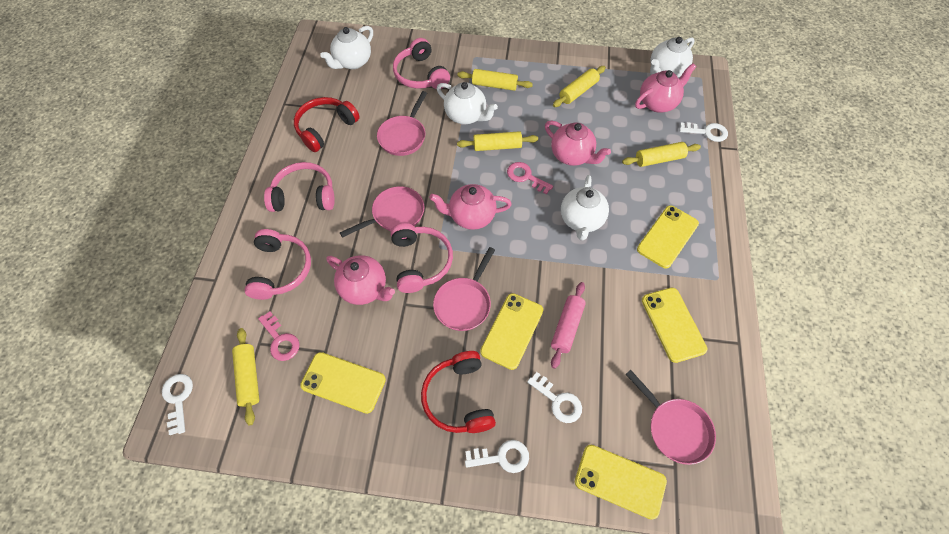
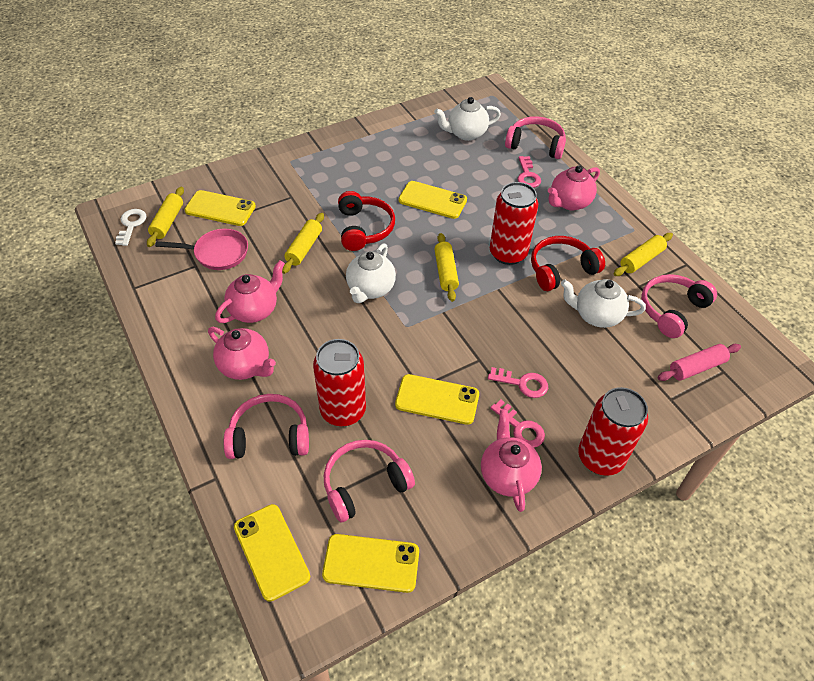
pink key: 2 -> 3
pink pan: 4 -> 1
red can: 0 -> 3
white key: 4 -> 1
white teapot: 4 -> 3
yellow rolling pin: 5 -> 4

